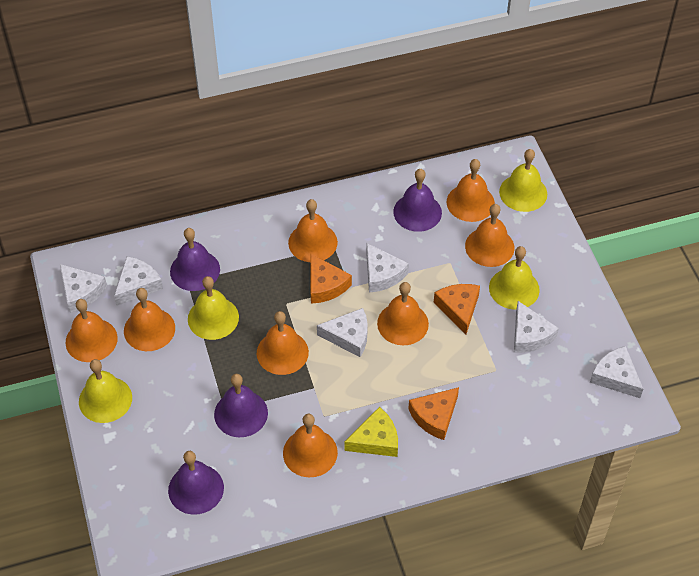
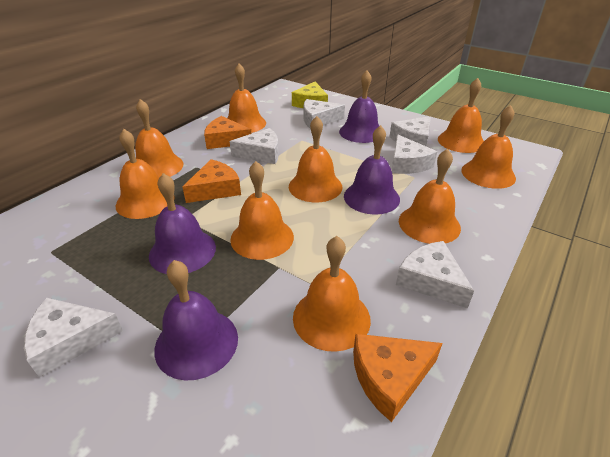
orange bell: 8 -> 9
yellow bell: 4 -> 0

